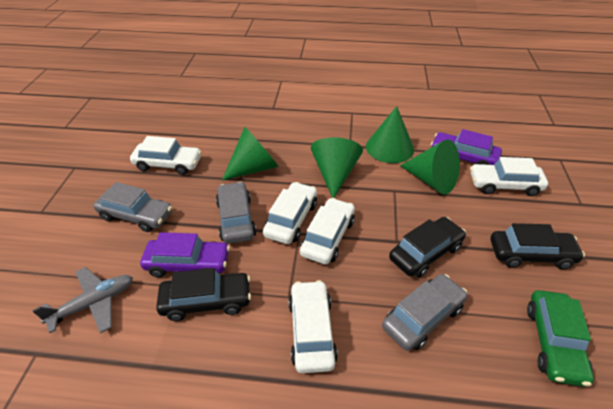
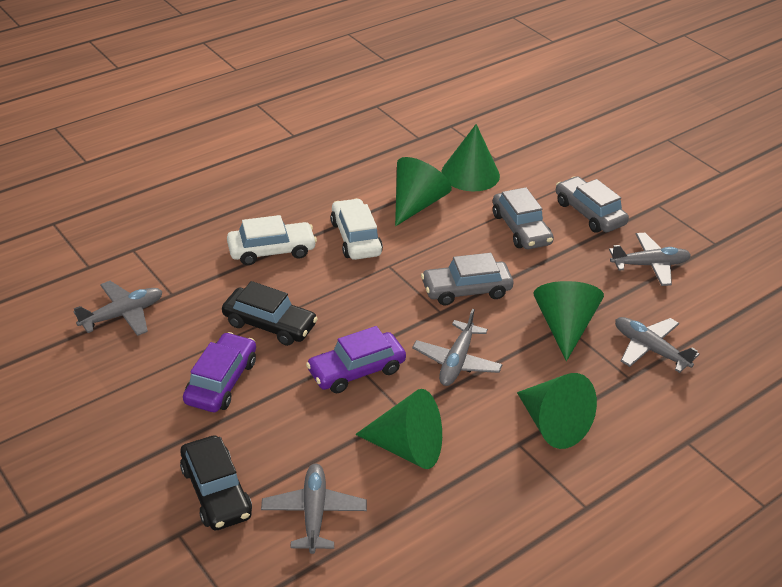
black car: 3 -> 2
green car: 1 -> 0
green cone: 4 -> 5
grey plane: 1 -> 5
white car: 5 -> 2

